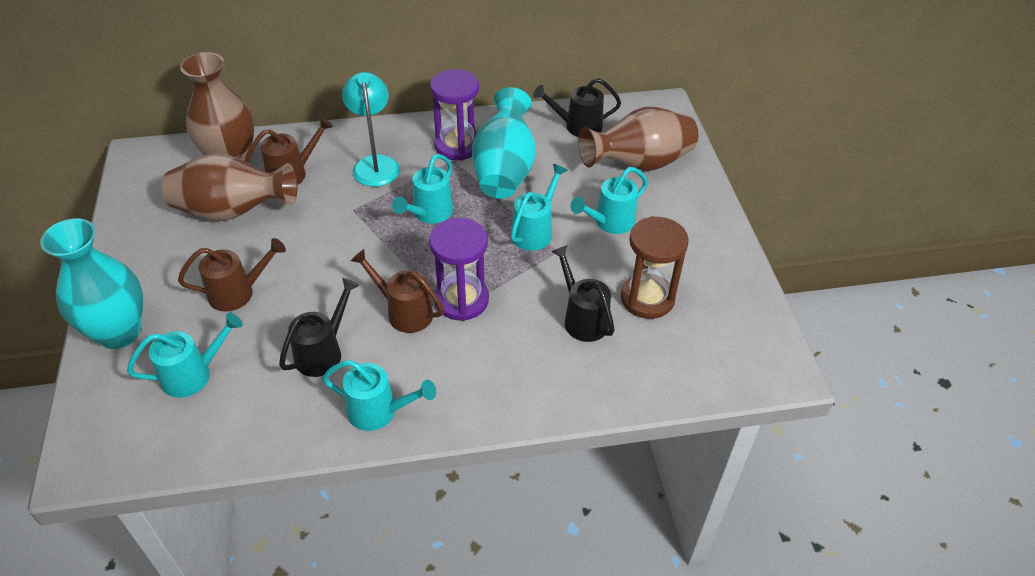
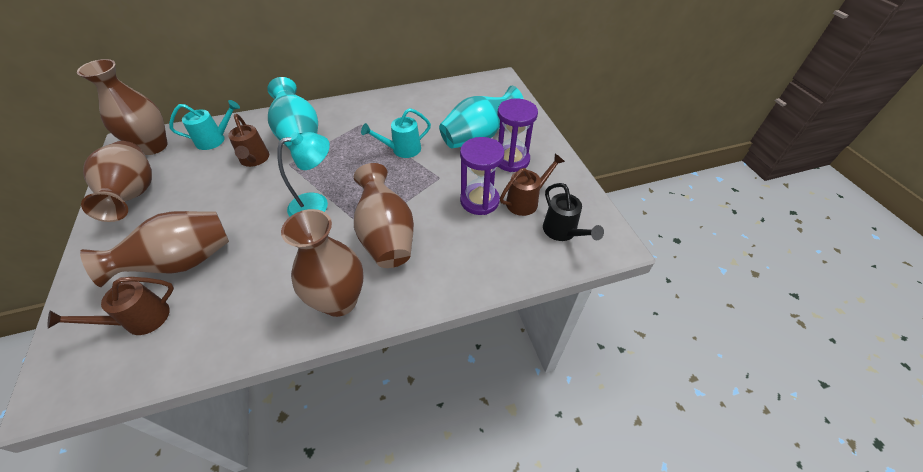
black watering can: 3 -> 1
brown hourglass: 1 -> 0
brown vase: 3 -> 5
turquoise watering can: 5 -> 2

